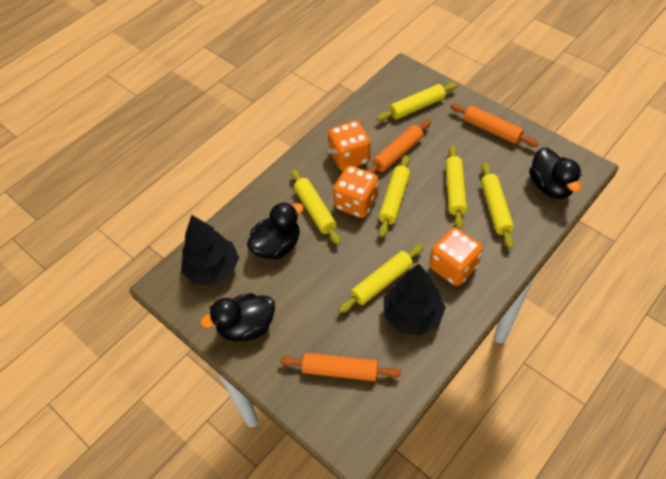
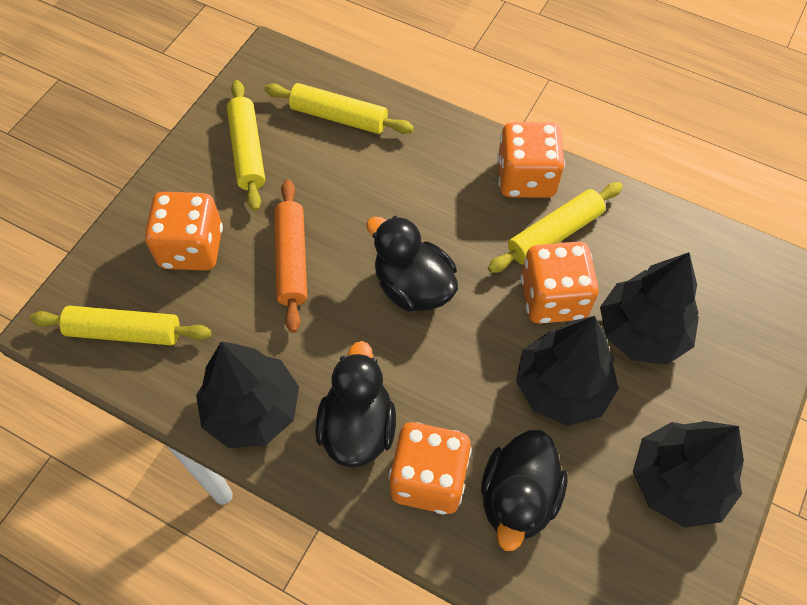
black tree: 2 -> 4
orange dice: 3 -> 4
orange rolling pin: 3 -> 1
yellow rolling pin: 6 -> 4

